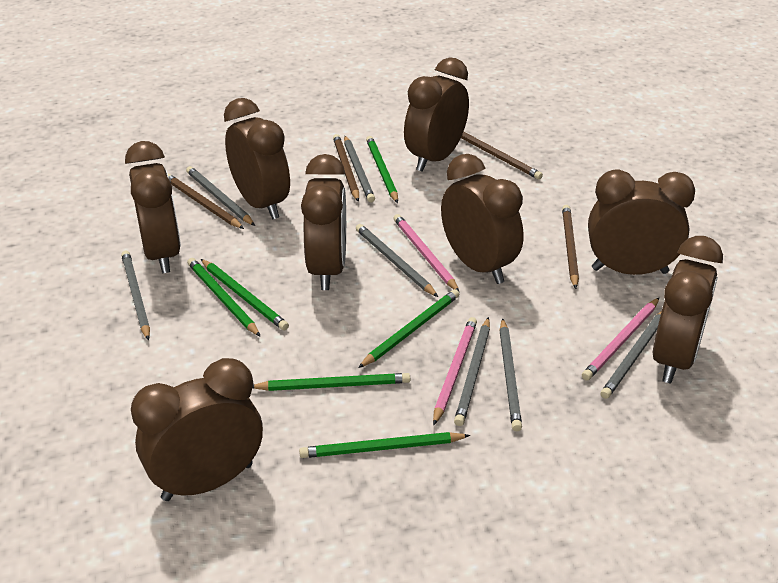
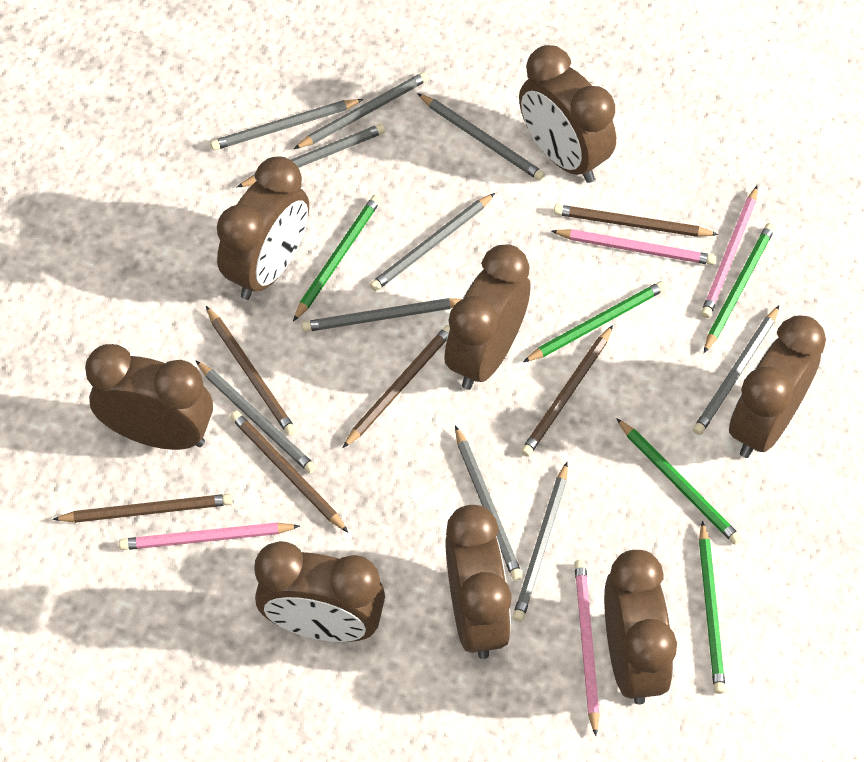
brown pencil: 4 -> 6
green pencil: 6 -> 5
grey pencil: 7 -> 10
pink pencil: 3 -> 4

